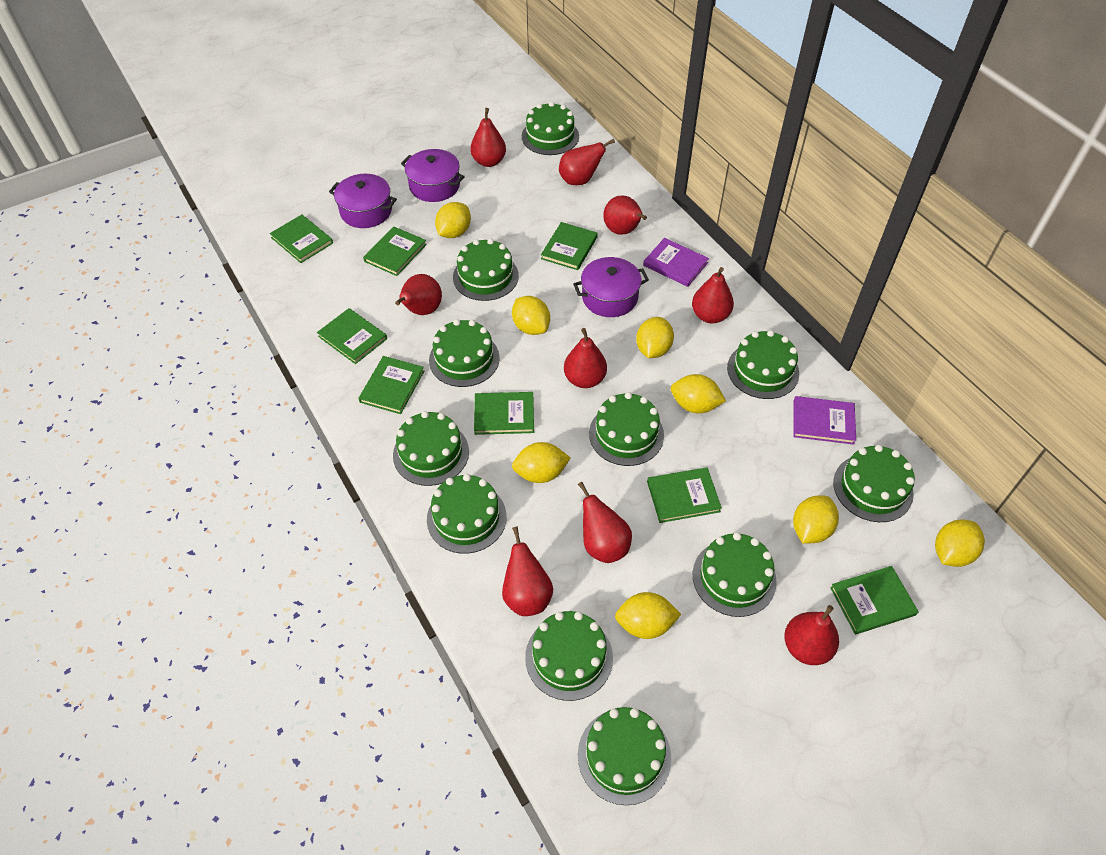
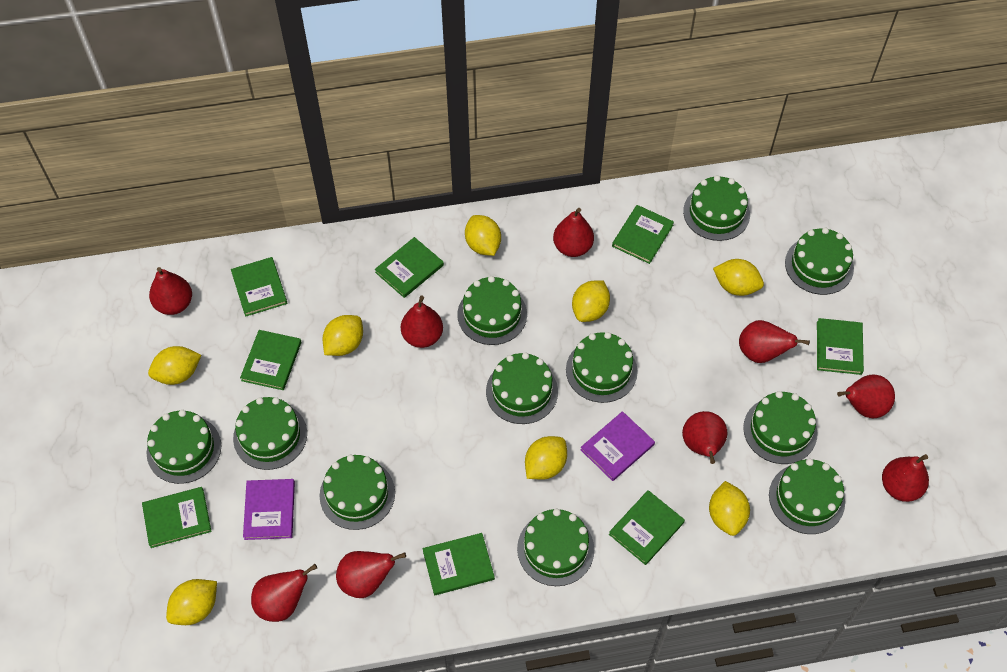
purple pot: 3 -> 0

